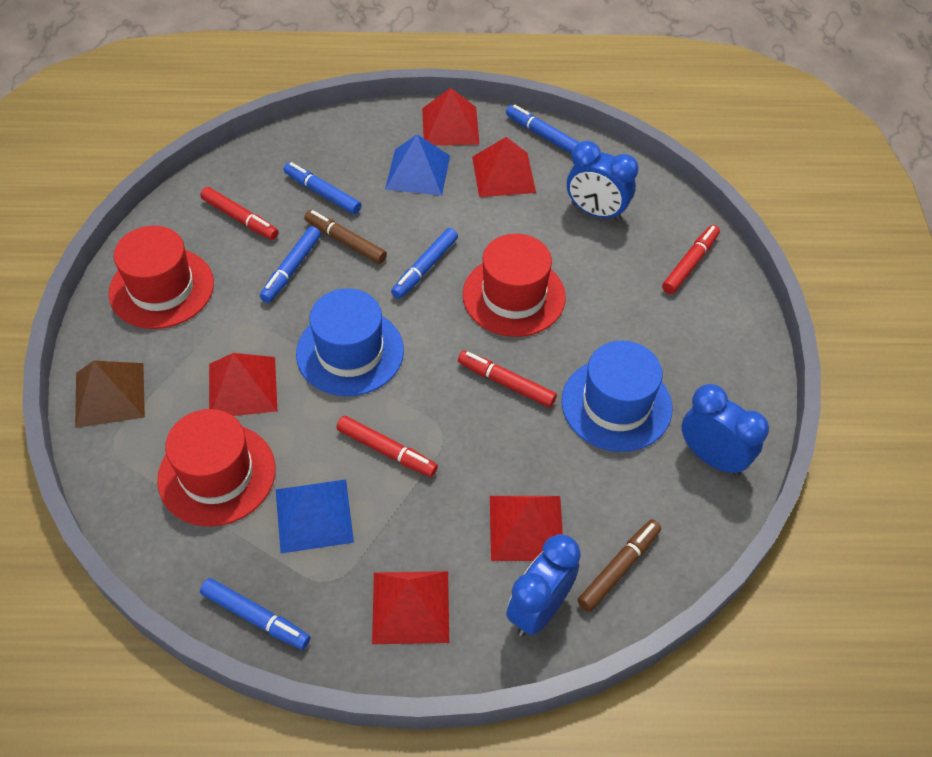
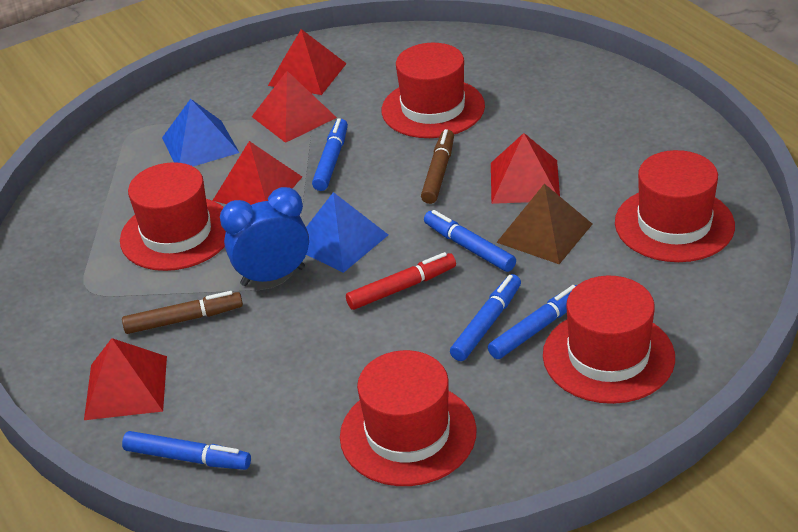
blue clock: 3 -> 1
blue hat: 2 -> 0
red hat: 3 -> 5
red marker: 4 -> 1

